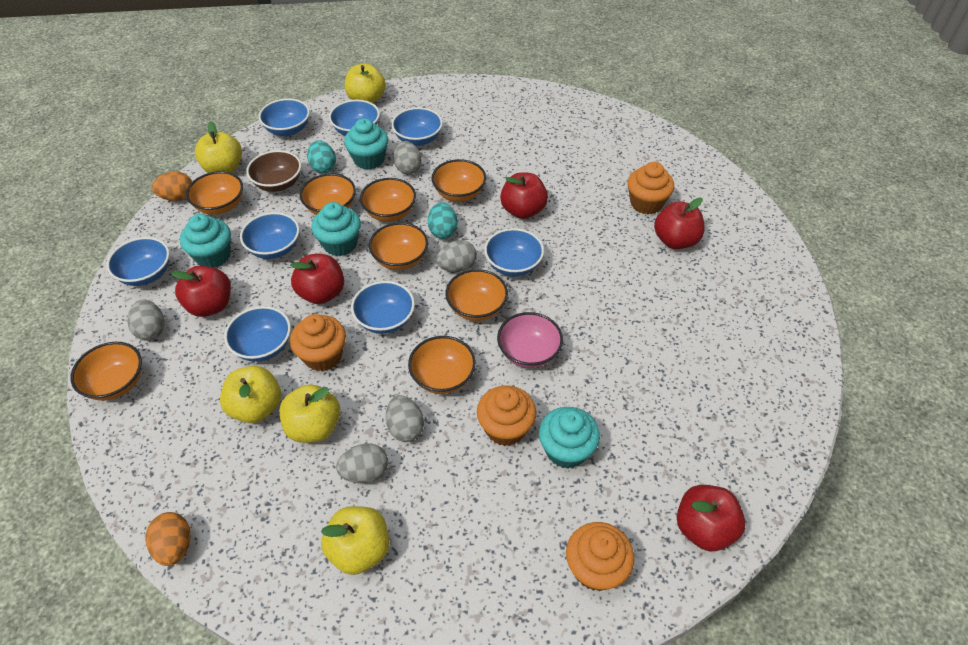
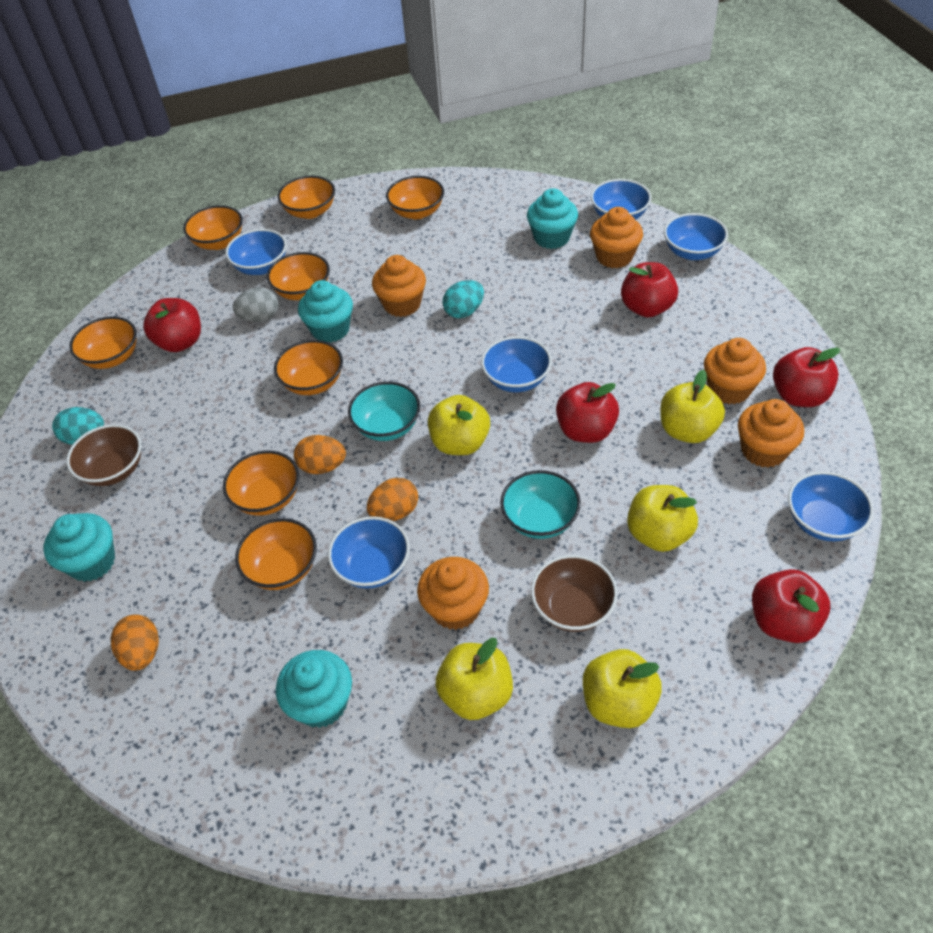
blue bowl: 8 -> 6
brown bowl: 1 -> 2
grey egg: 5 -> 1
orange cupcake: 4 -> 5
orange egg: 2 -> 3
pink bowl: 1 -> 0
turquoise bowl: 0 -> 2

